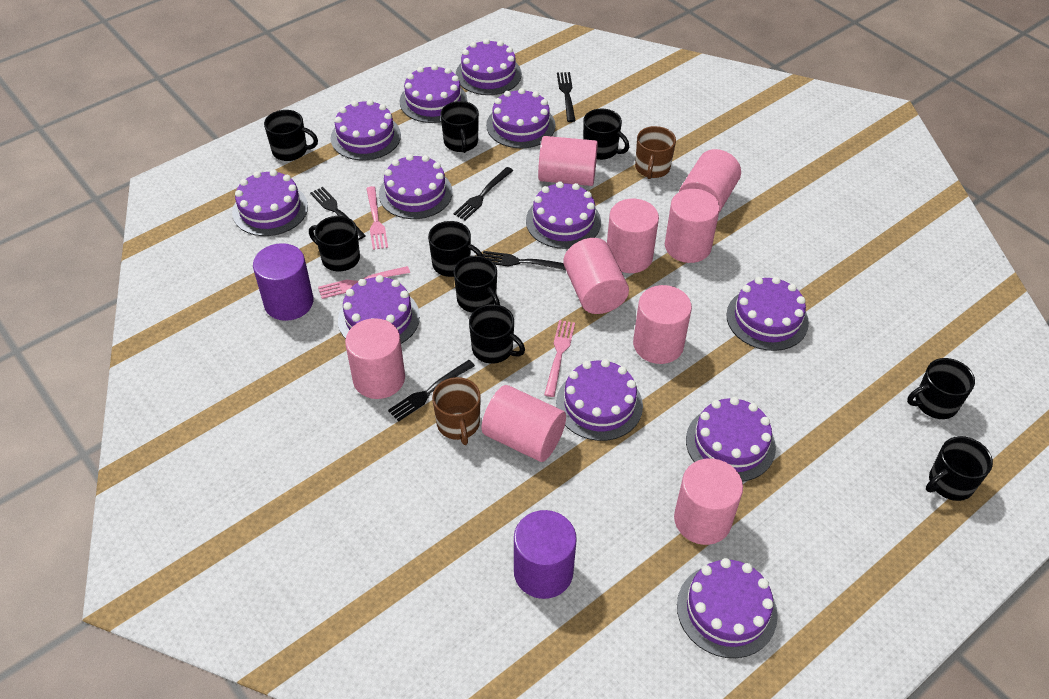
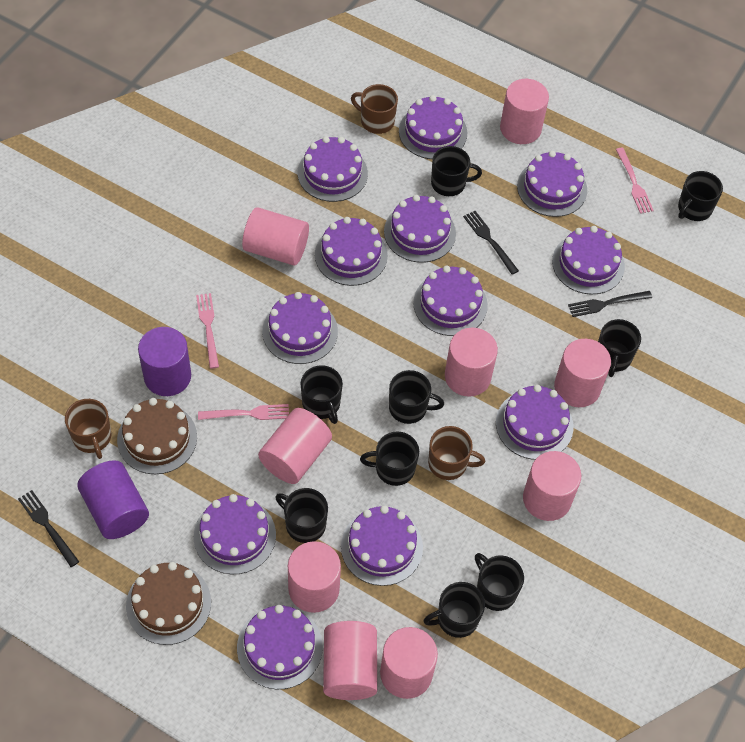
black fork: 5 -> 3
brown cake: 0 -> 2
brown mug: 2 -> 3

